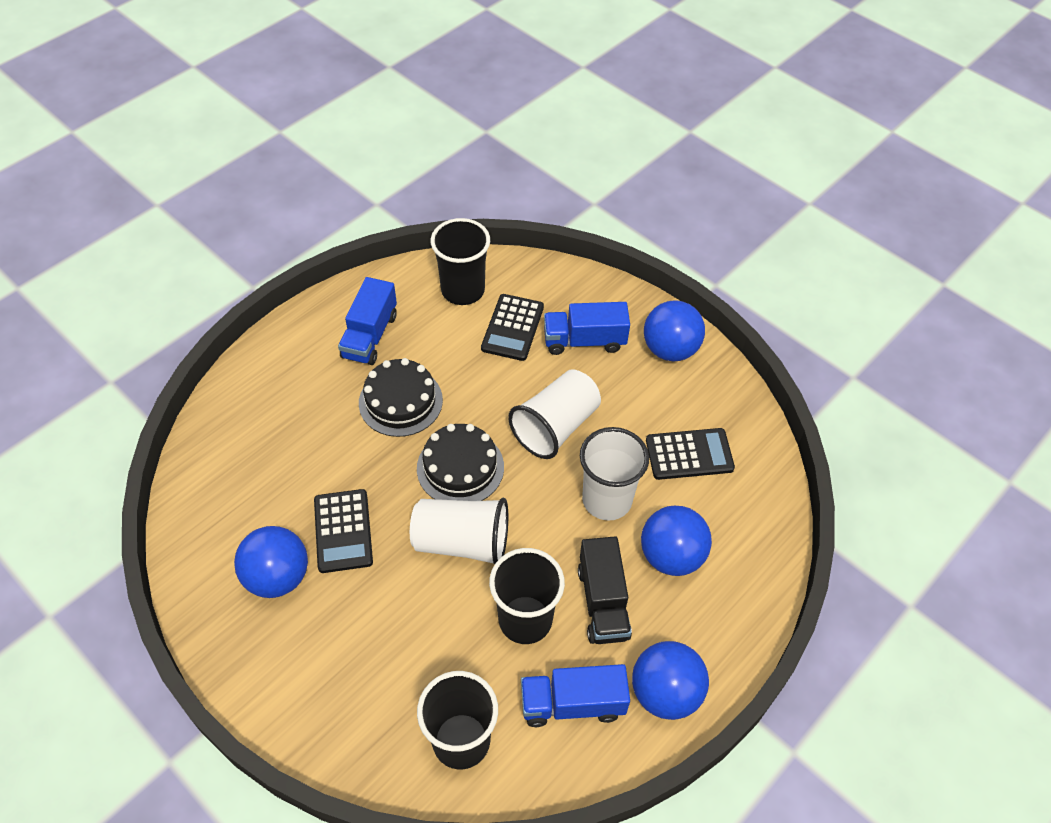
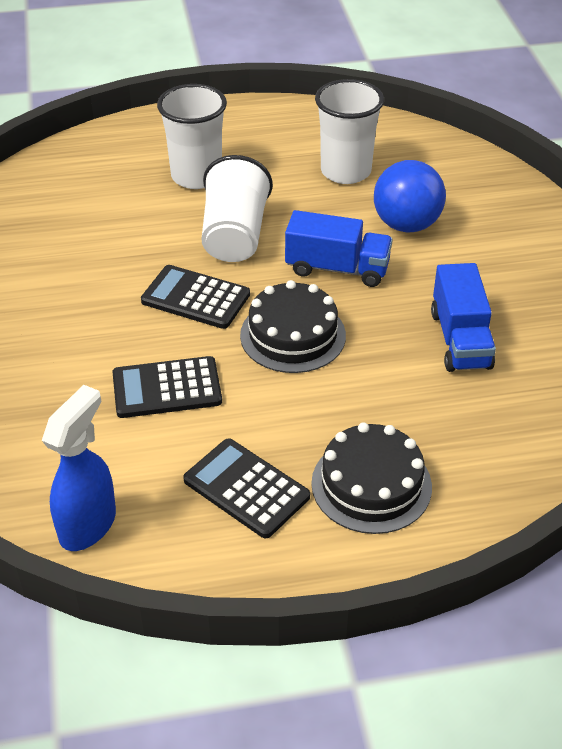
black cup: 3 -> 0
black truck: 1 -> 0
blue ball: 4 -> 1
blue spray bottle: 0 -> 1
blue truck: 3 -> 2

